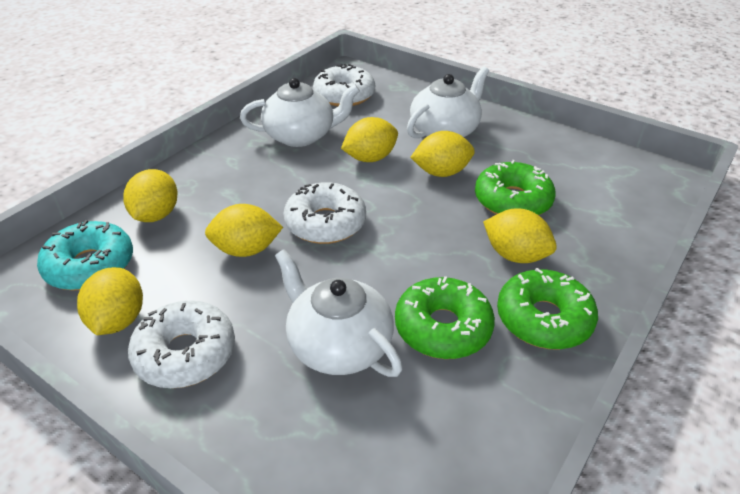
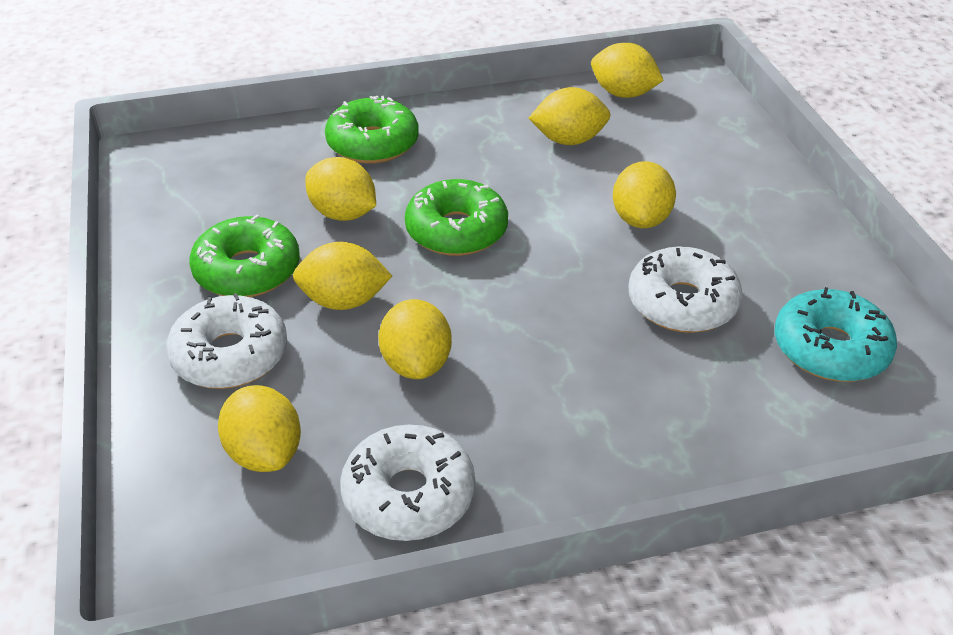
white teapot: 3 -> 0
yellow lemon: 6 -> 7

